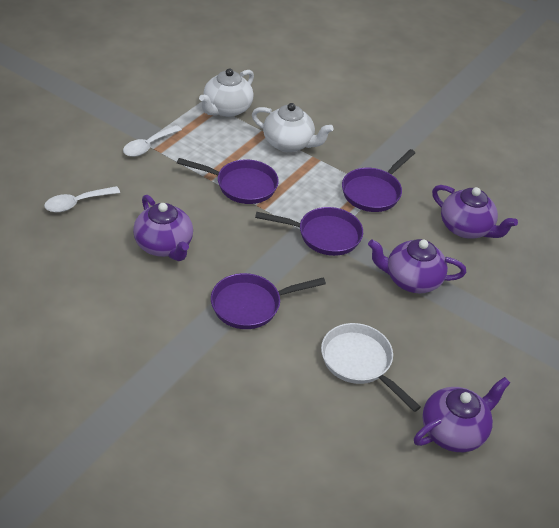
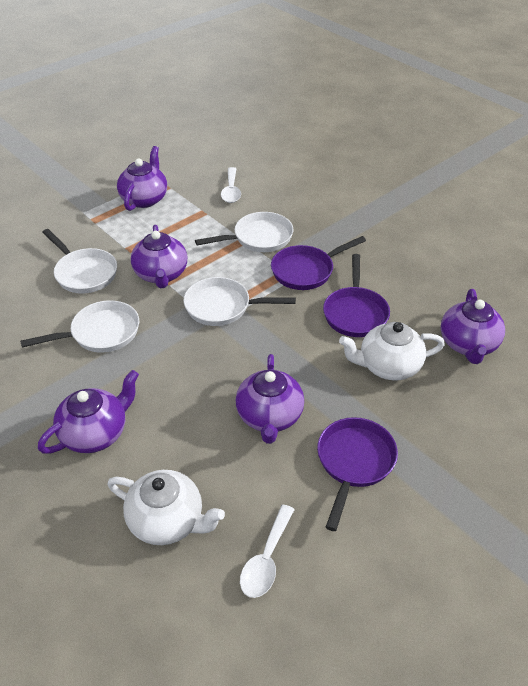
purple pan: 4 -> 3
purple teapot: 4 -> 5
white pan: 1 -> 4

